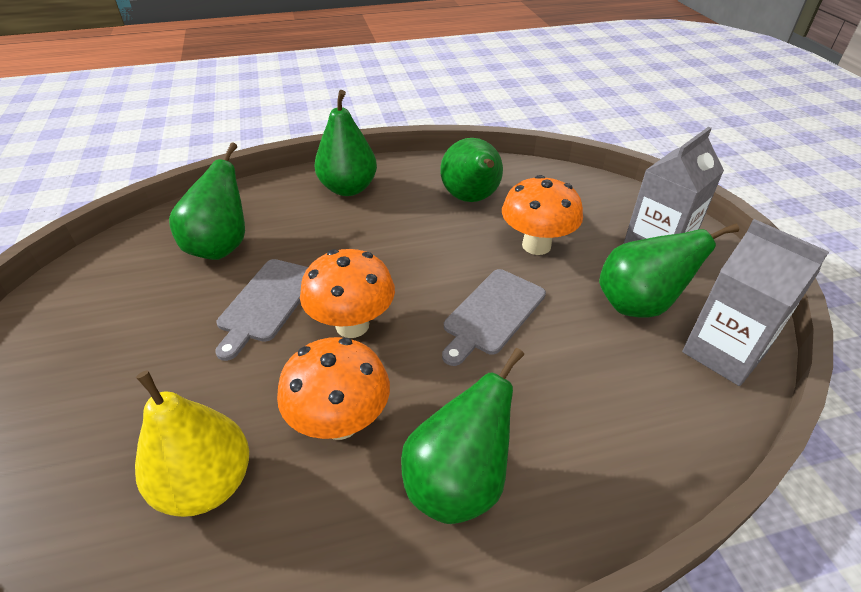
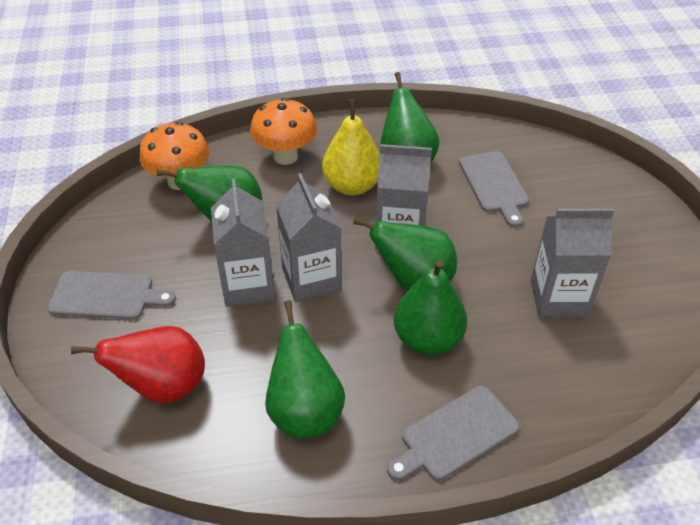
grey carton: 2 -> 4
grey cutting board: 2 -> 3
orange mushroom: 3 -> 2
red pear: 0 -> 1

